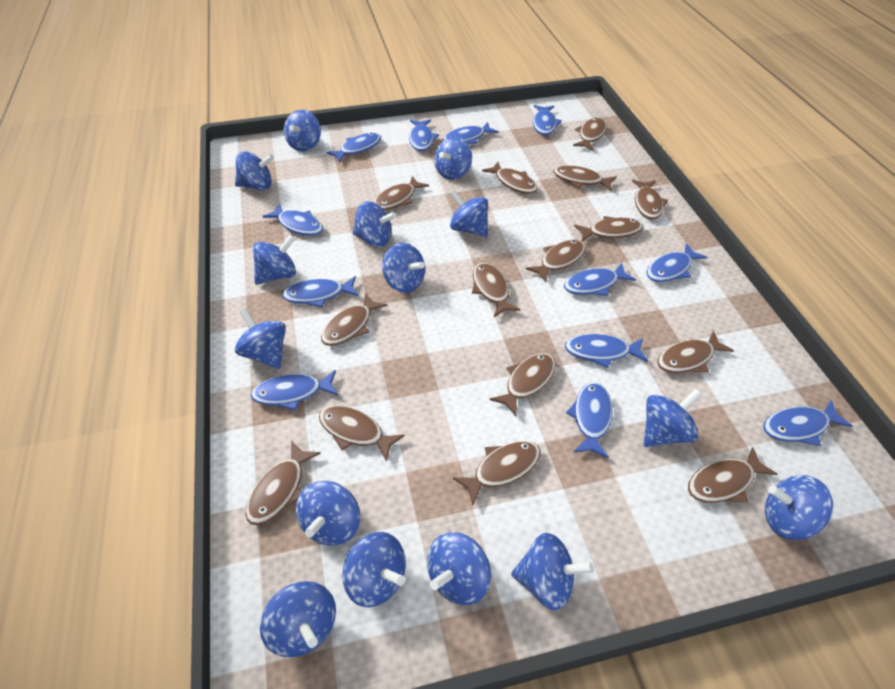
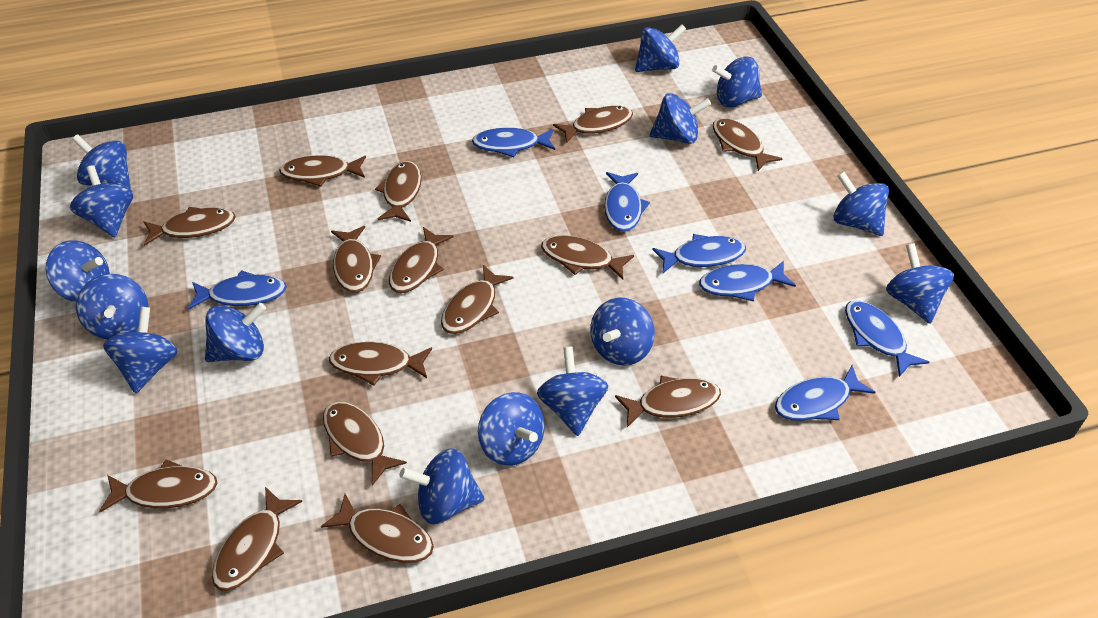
blue fish: 12 -> 7

